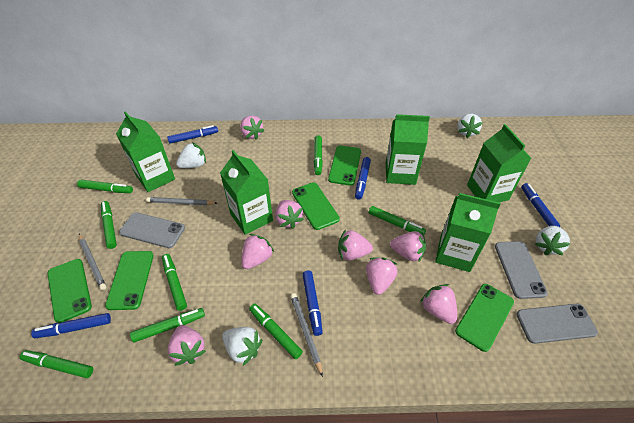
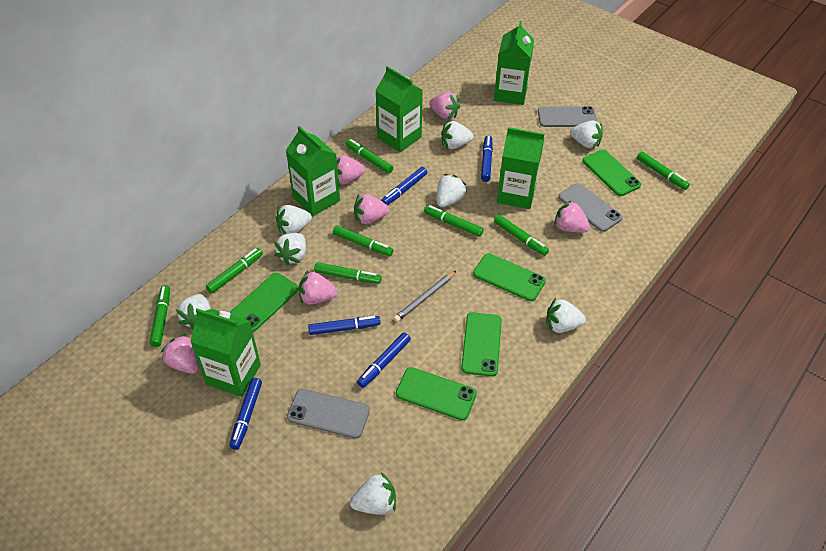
grey pencil: 3 -> 1
pink strawberry: 8 -> 6
white strawberry: 4 -> 8

